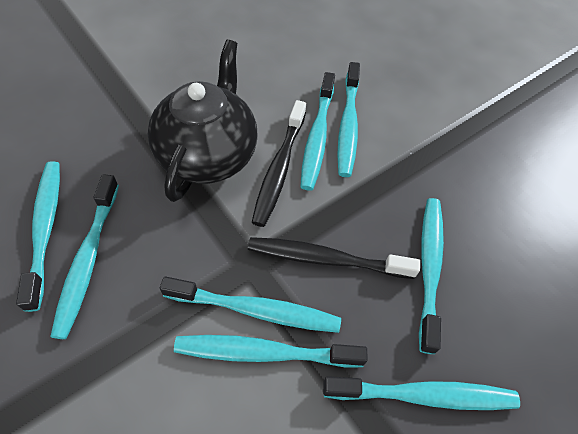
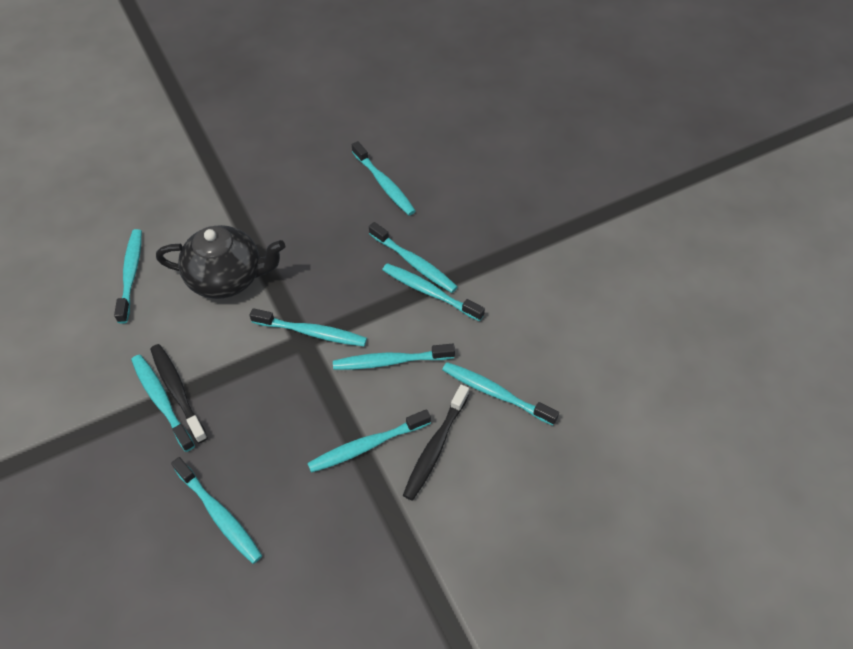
turquoise toothbrush: 8 -> 10

